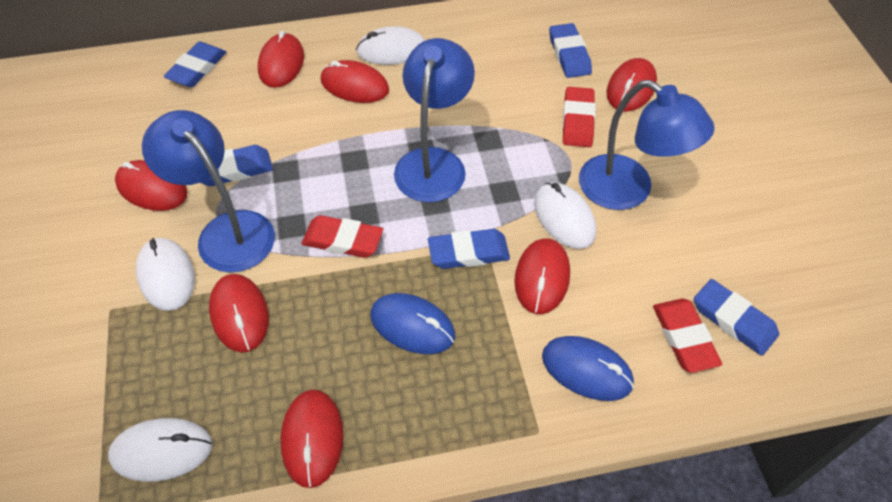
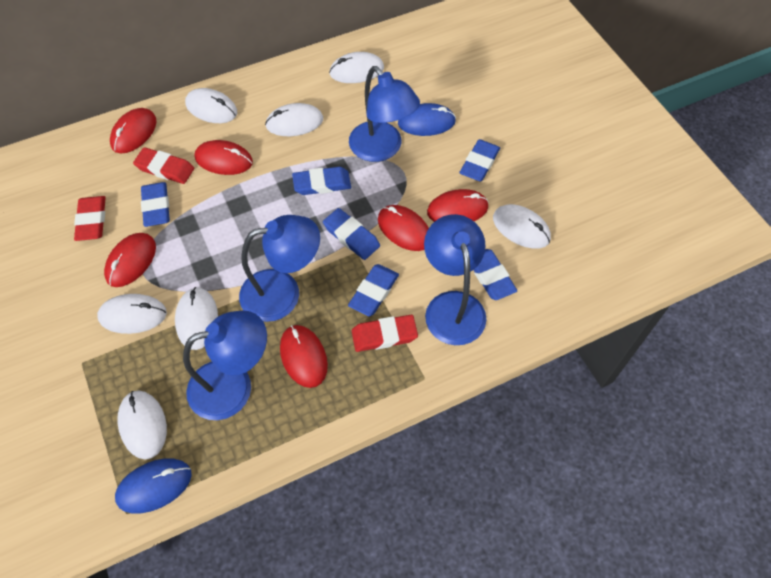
blue eraser: 5 -> 6
blue lamp: 3 -> 4
red mouse: 7 -> 6
white mouse: 4 -> 7

